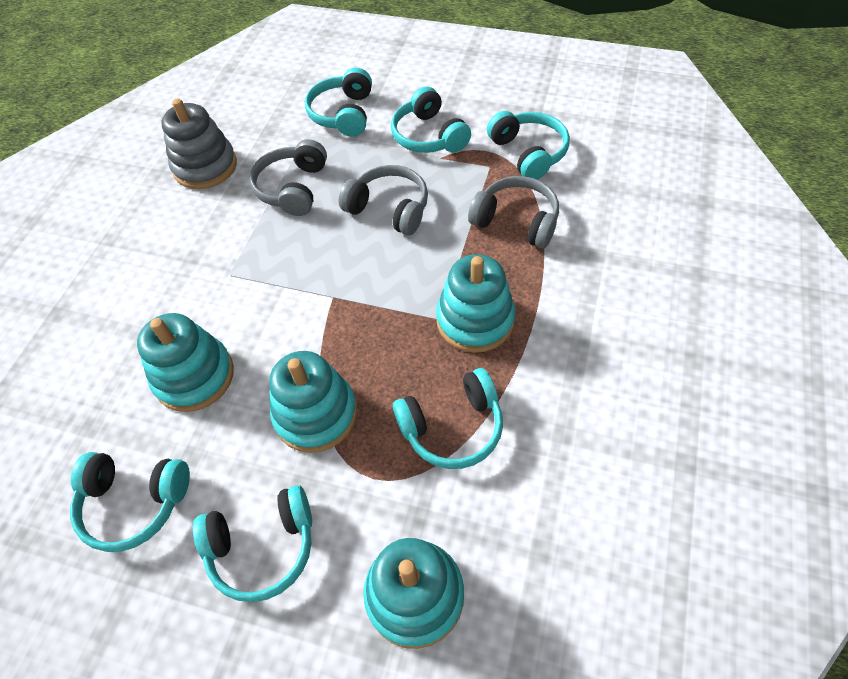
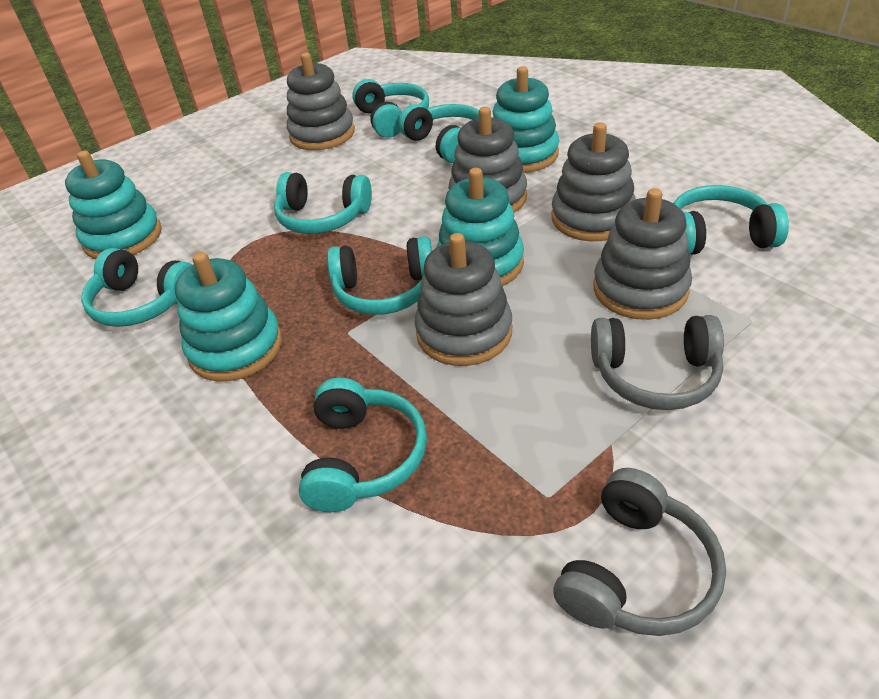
grey headphones: 3 -> 2
grey stacking toy: 1 -> 5
turquoise headphones: 6 -> 7

